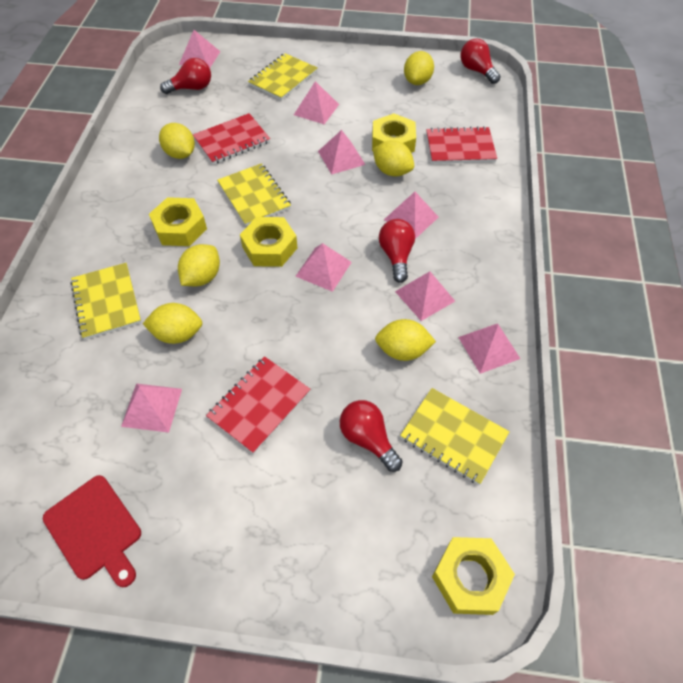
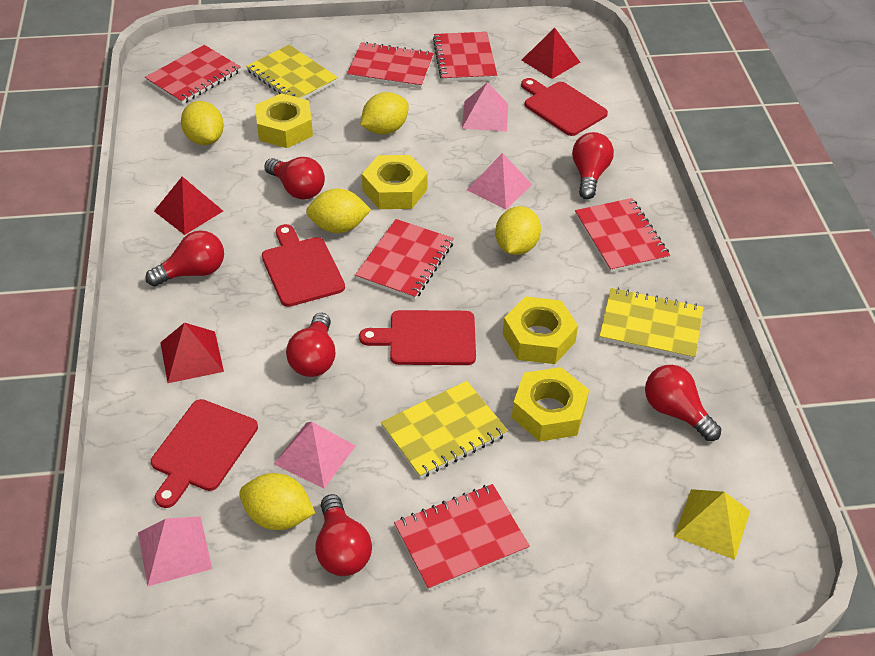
pink pyramid: 8 -> 4
red cutting board: 1 -> 4
red light bulb: 4 -> 6
red notebook: 3 -> 6
red pyramid: 0 -> 3
yellow lemon: 6 -> 5
yellow notebook: 4 -> 3
yellow pyramid: 0 -> 1

